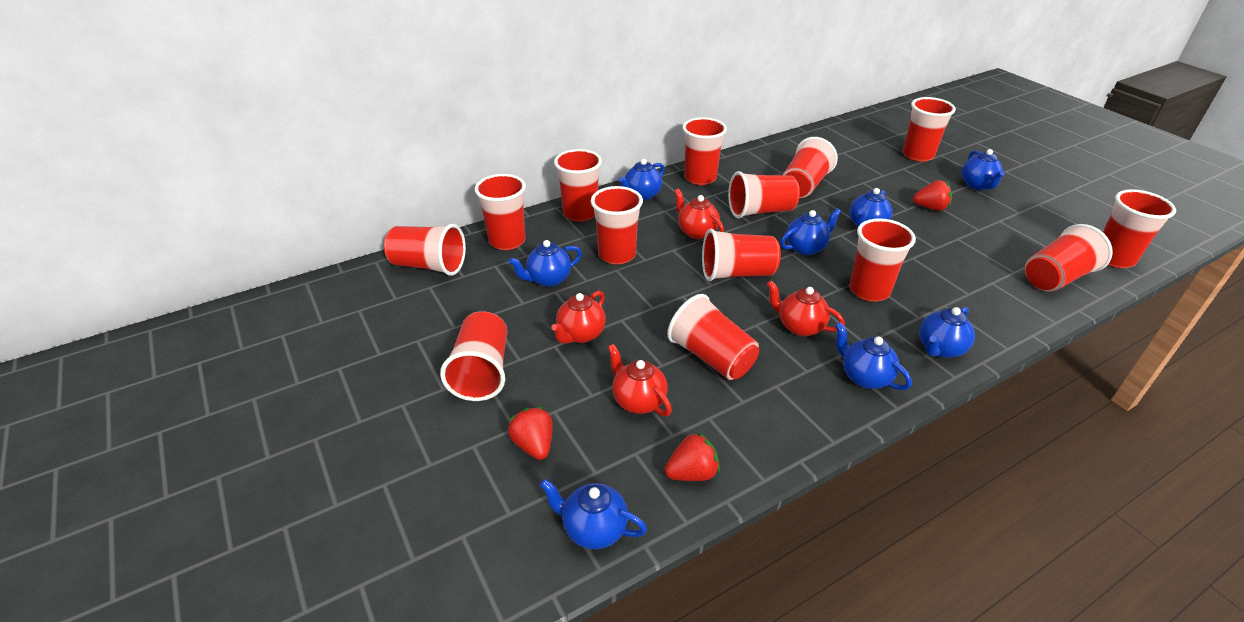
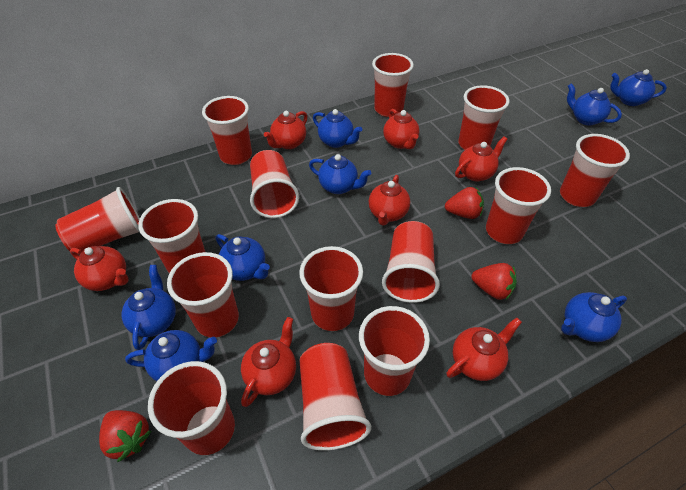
red teapot: 4 -> 7

